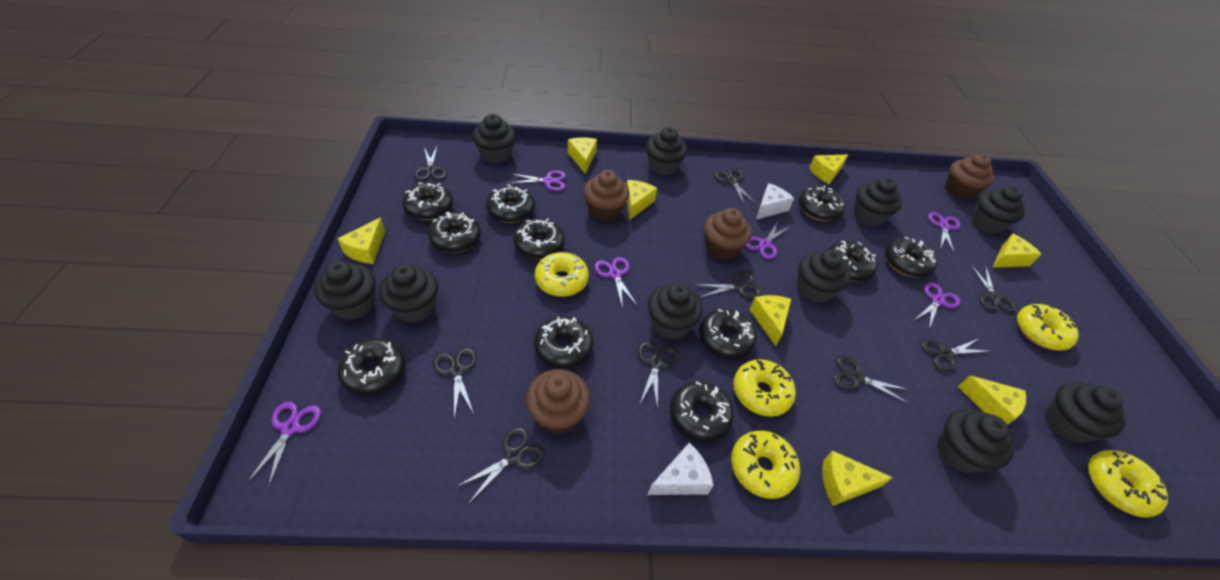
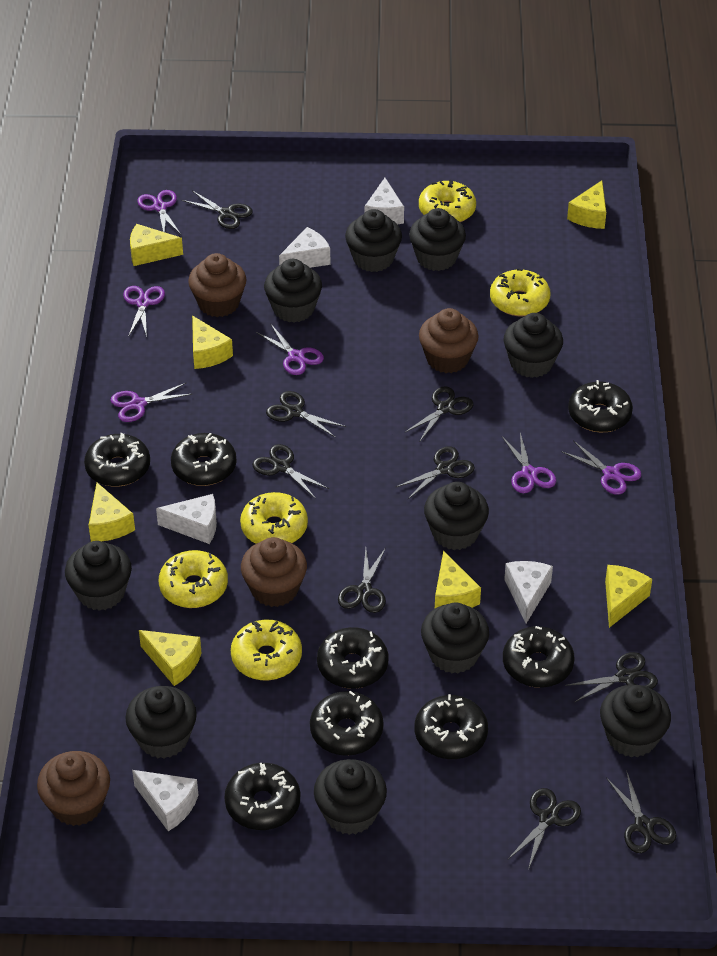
black donut: 11 -> 8
white cheese: 2 -> 5
yellow cheese: 8 -> 7

